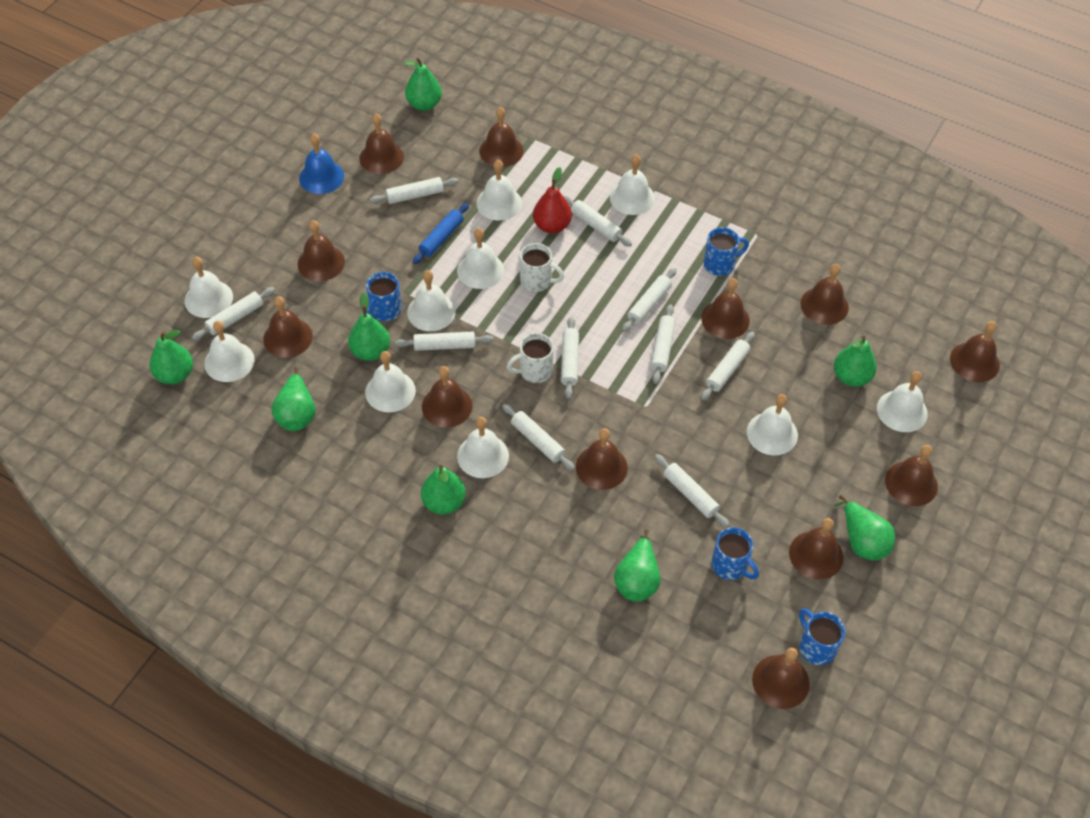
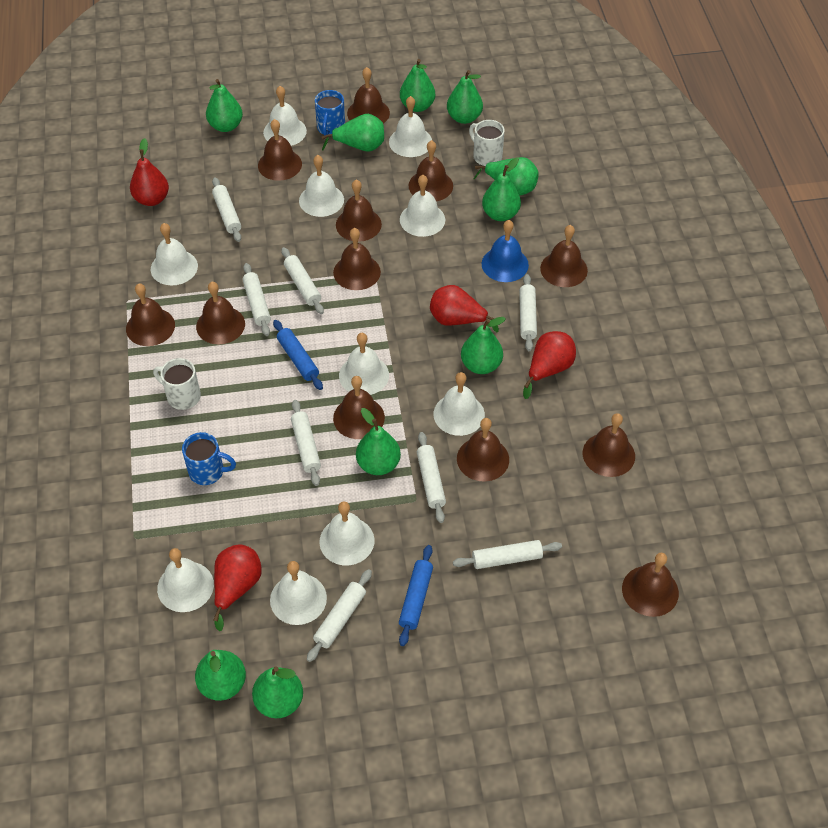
blue mug: 4 -> 2
blue rolling pin: 1 -> 2
green pear: 8 -> 10
red pear: 1 -> 4
white rolling pin: 10 -> 8

